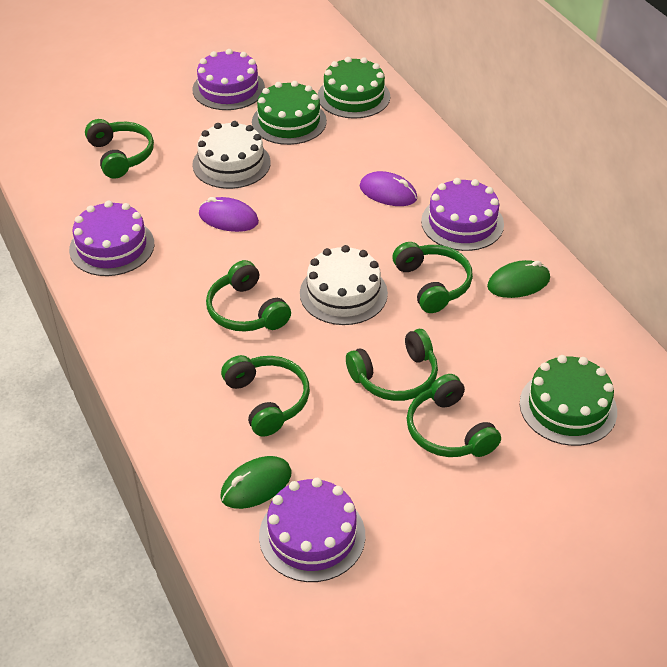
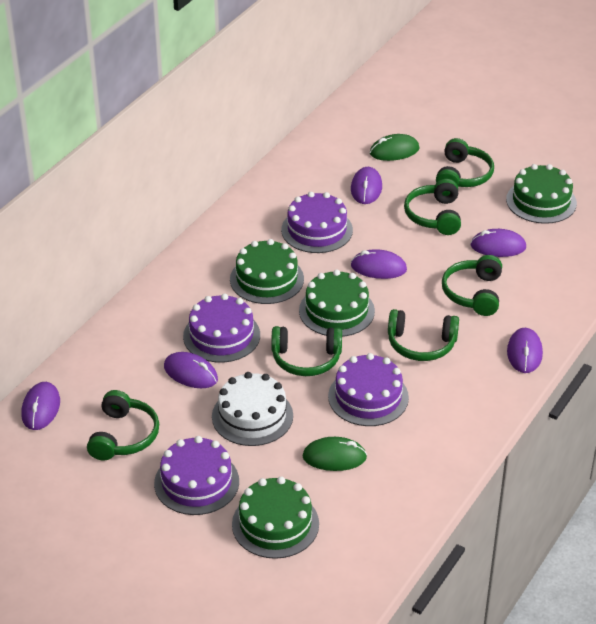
green cake: 3 -> 4
purple mouse: 2 -> 6
white cake: 2 -> 1

